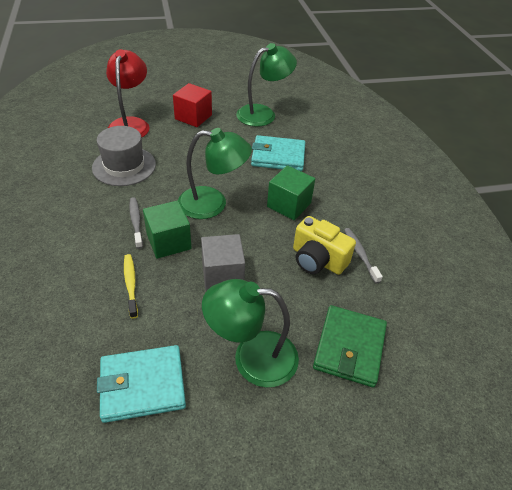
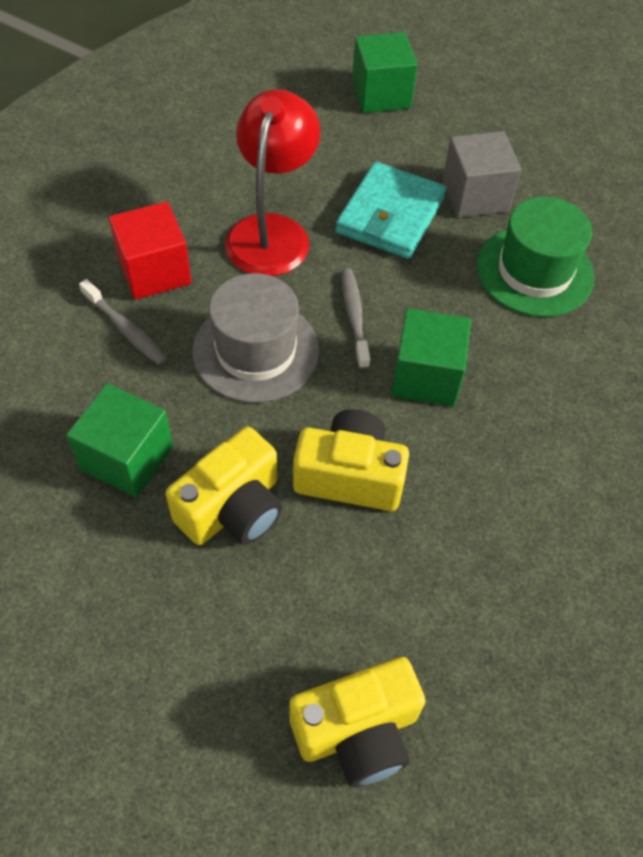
green cube: 2 -> 3
green hat: 0 -> 1
green lamp: 3 -> 0
green wallet: 1 -> 0
turquoise wallet: 2 -> 1
yellow camera: 1 -> 3
yellow toothbrush: 1 -> 0

